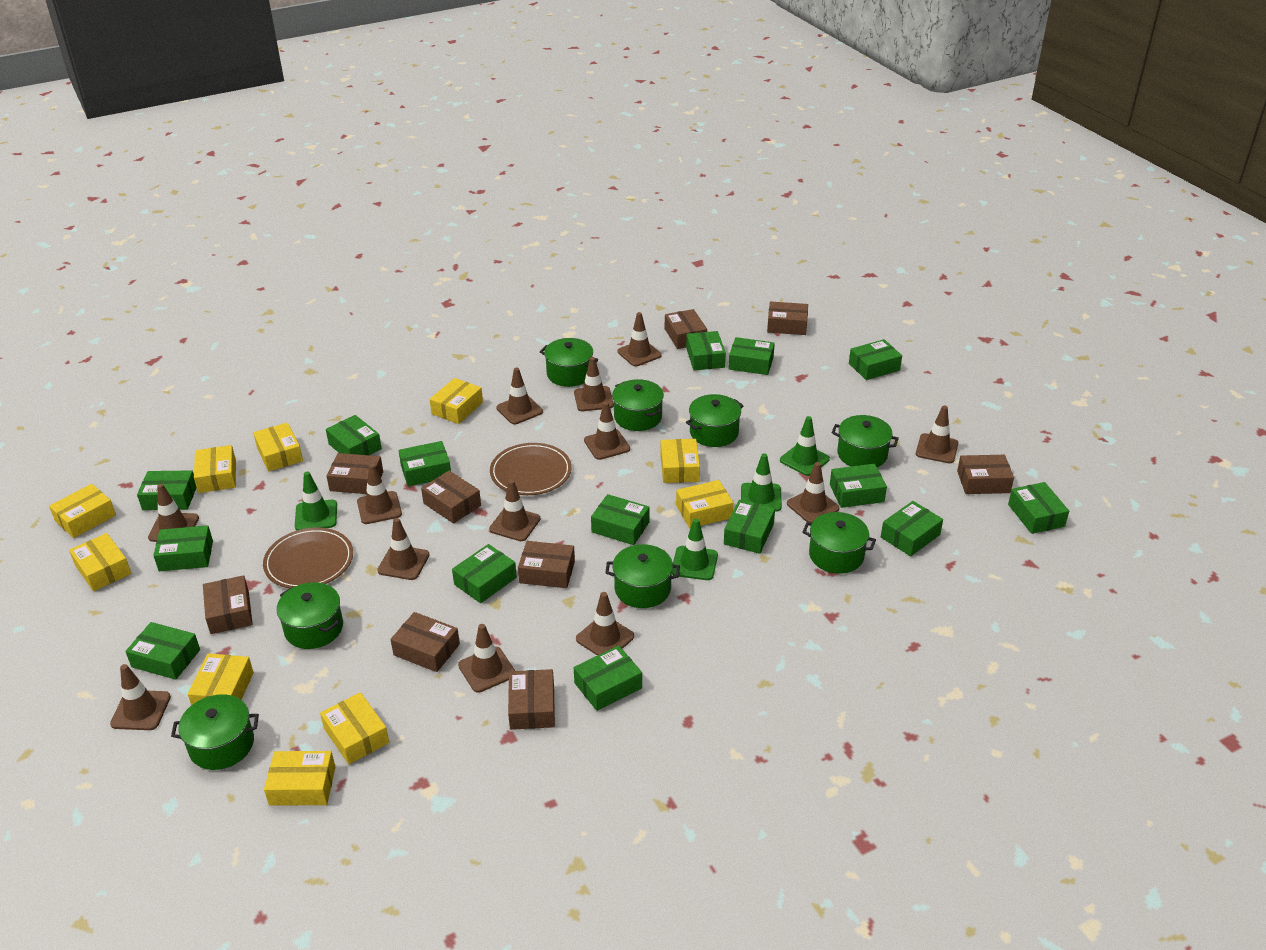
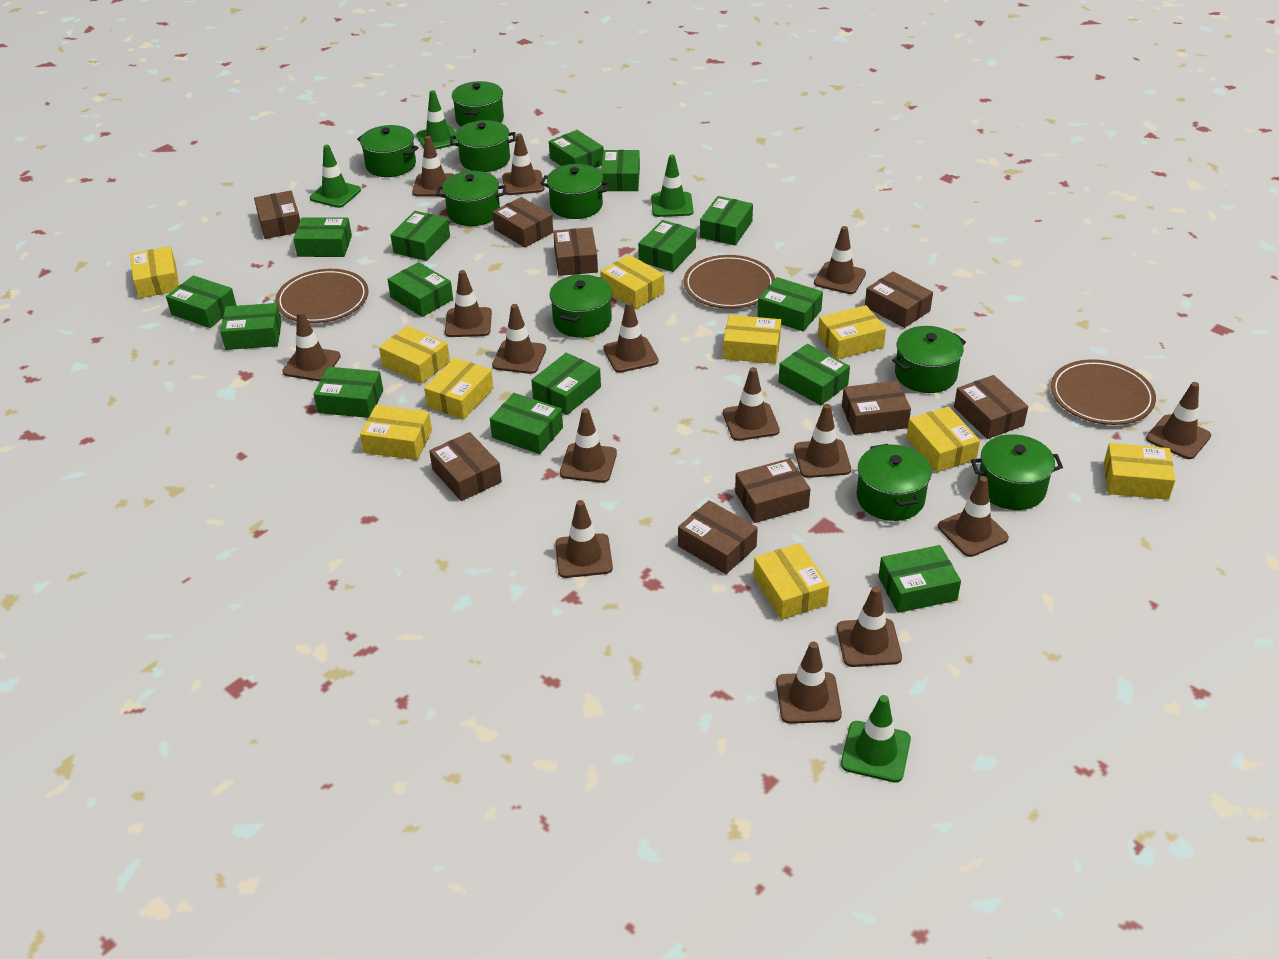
brown plate: 2 -> 3
brown traffic cone: 13 -> 15
green pot: 8 -> 9

